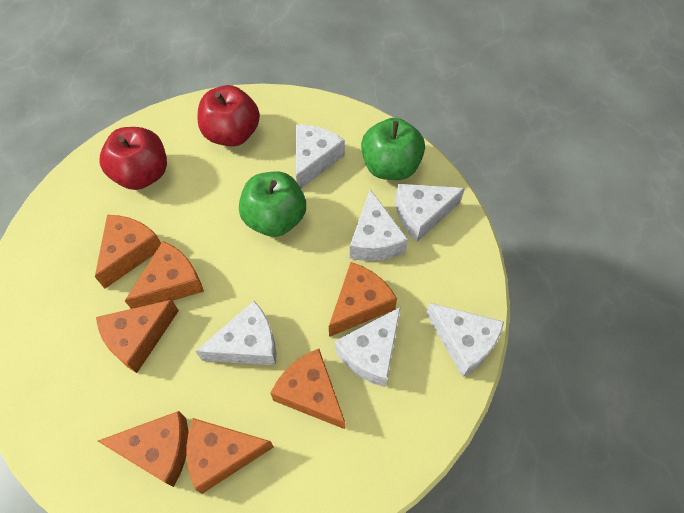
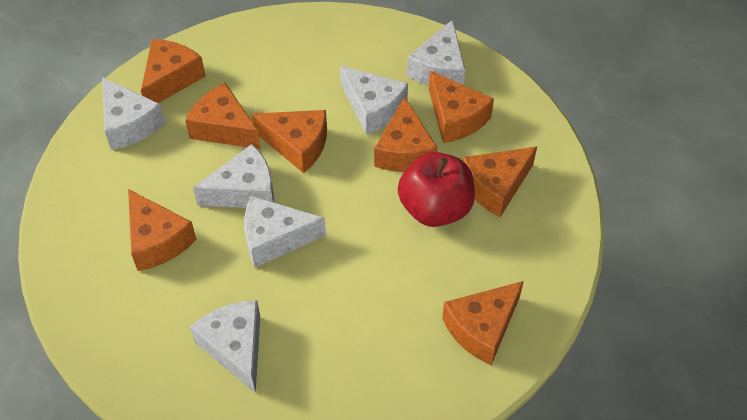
green apple: 2 -> 0
orange cheese: 7 -> 8
red apple: 2 -> 1

